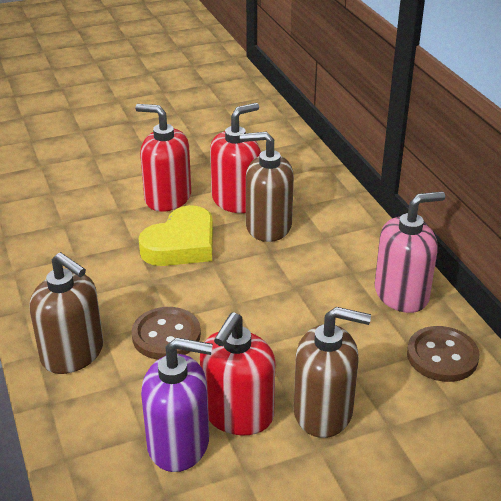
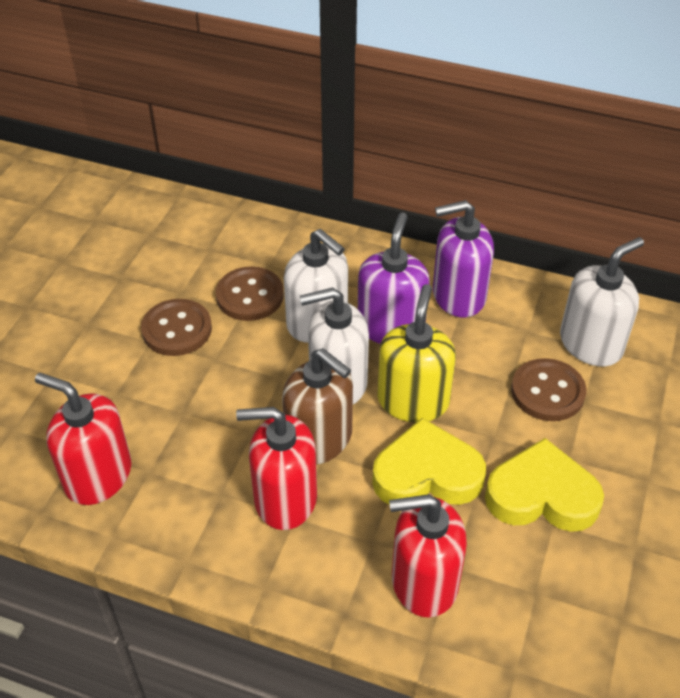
brown button: 2 -> 3
brown soap dispenser: 3 -> 1
pink soap dispenser: 1 -> 0
purple soap dispenser: 1 -> 2
white soap dispenser: 0 -> 3
yellow heart: 1 -> 2
yellow soap dispenser: 0 -> 1

